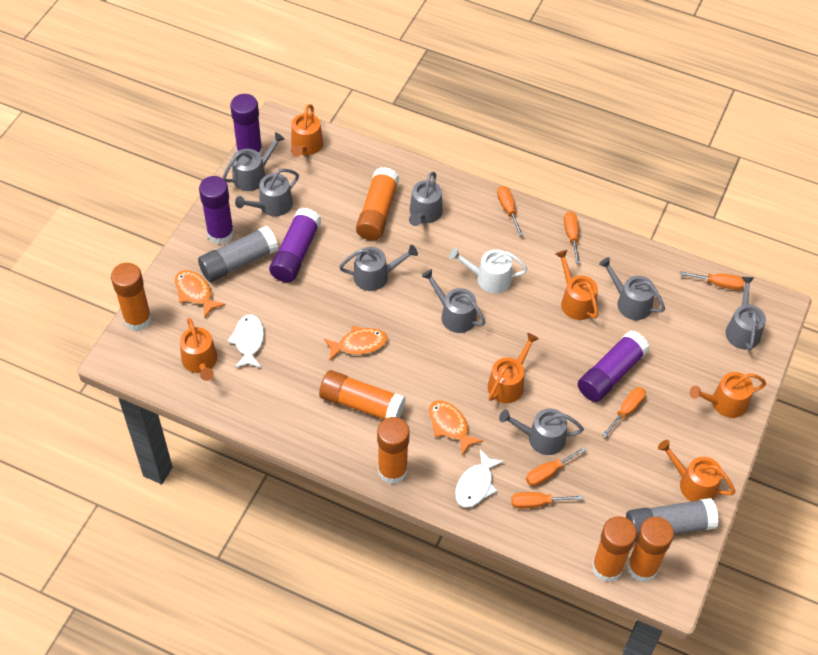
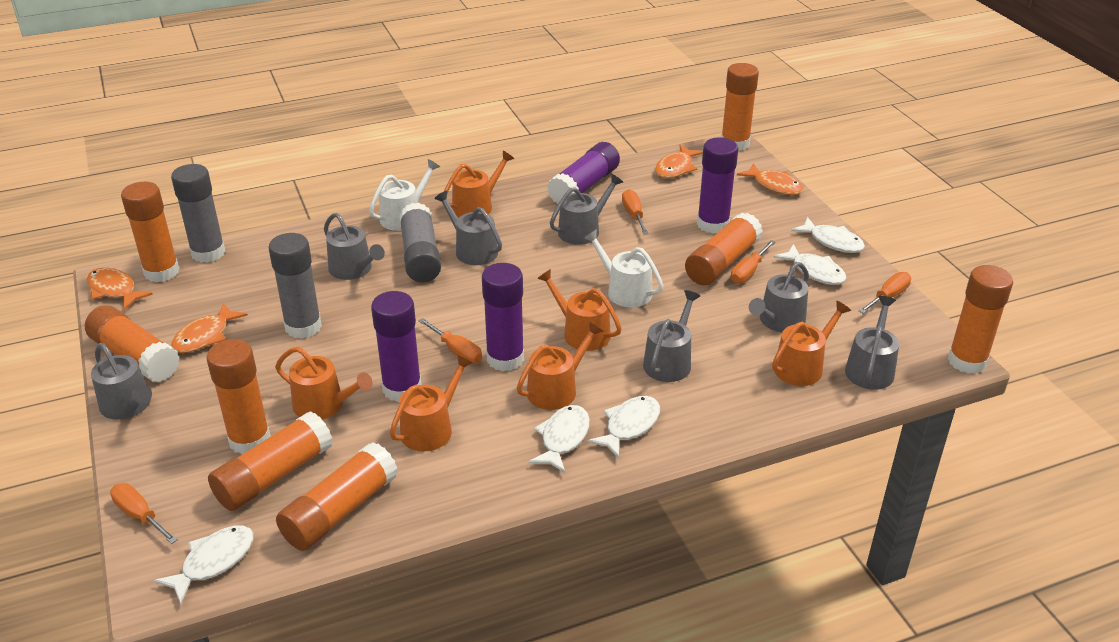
grey glue stick: 2 -> 3
grey watering can: 8 -> 7
orange fish: 3 -> 4
orange glue stick: 6 -> 8
orange screwdriver: 6 -> 5
white fish: 2 -> 5
white watering can: 1 -> 2

